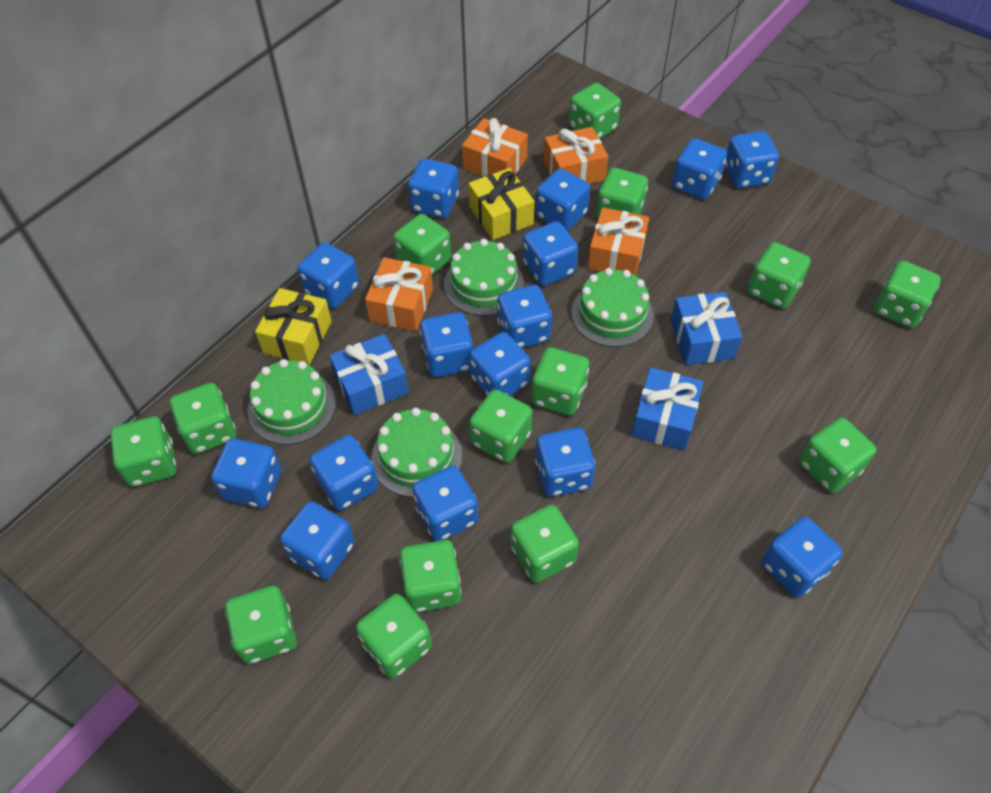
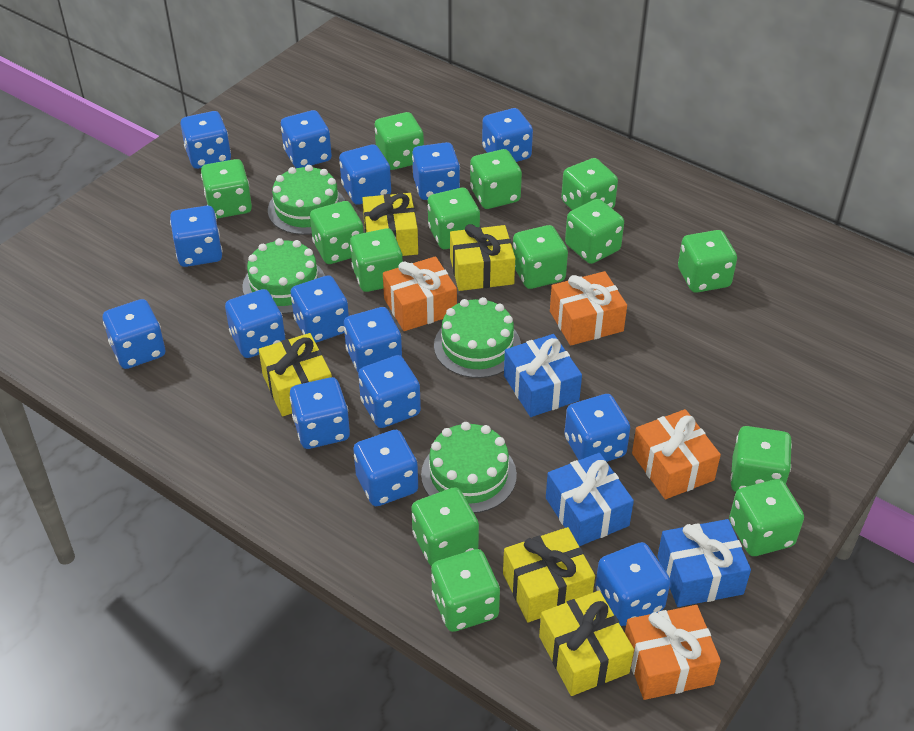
yellow gift: 2 -> 5

